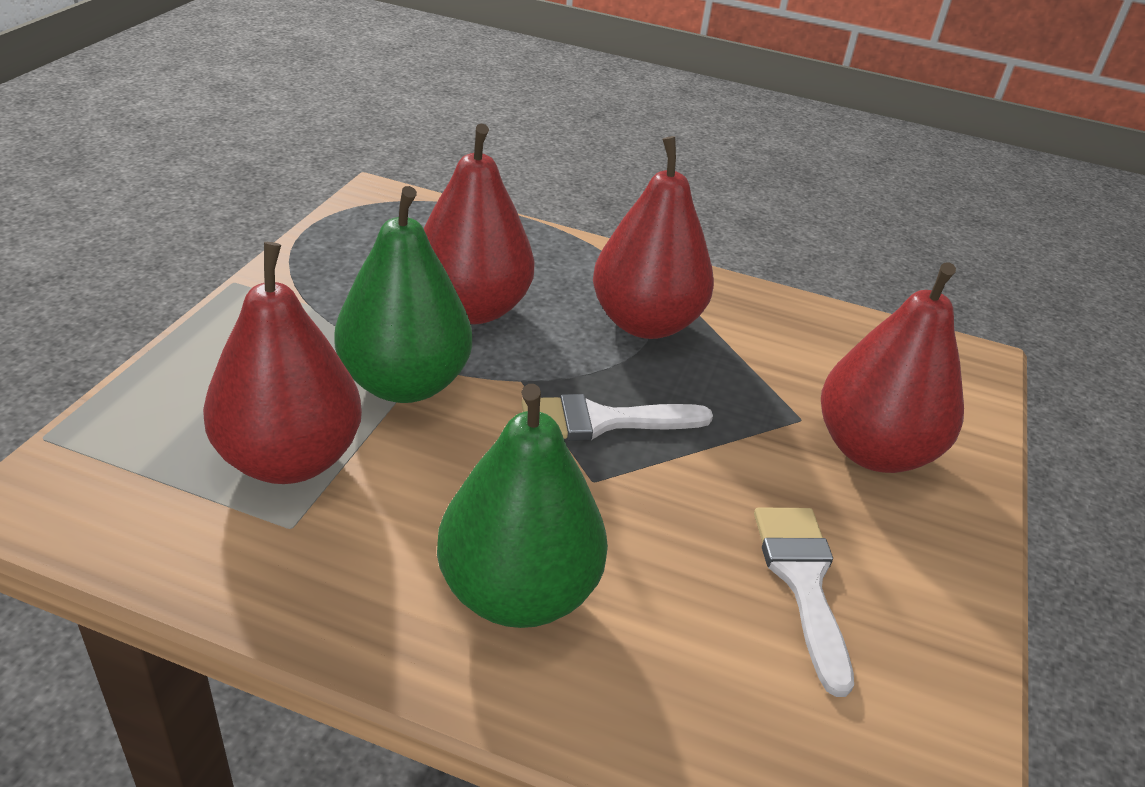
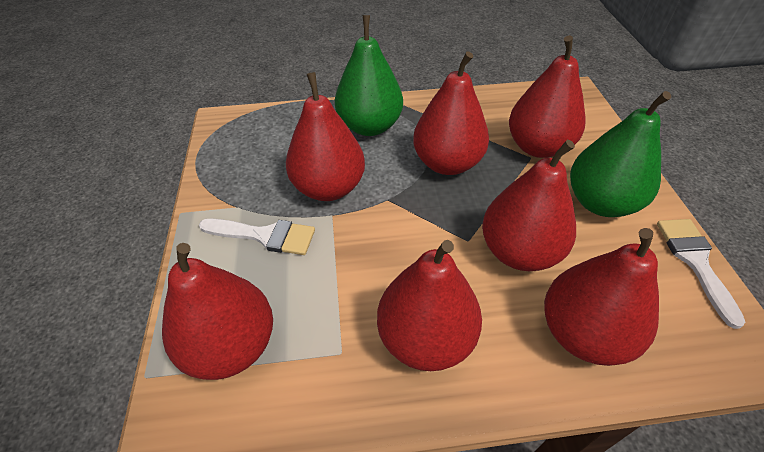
red pear: 4 -> 7

